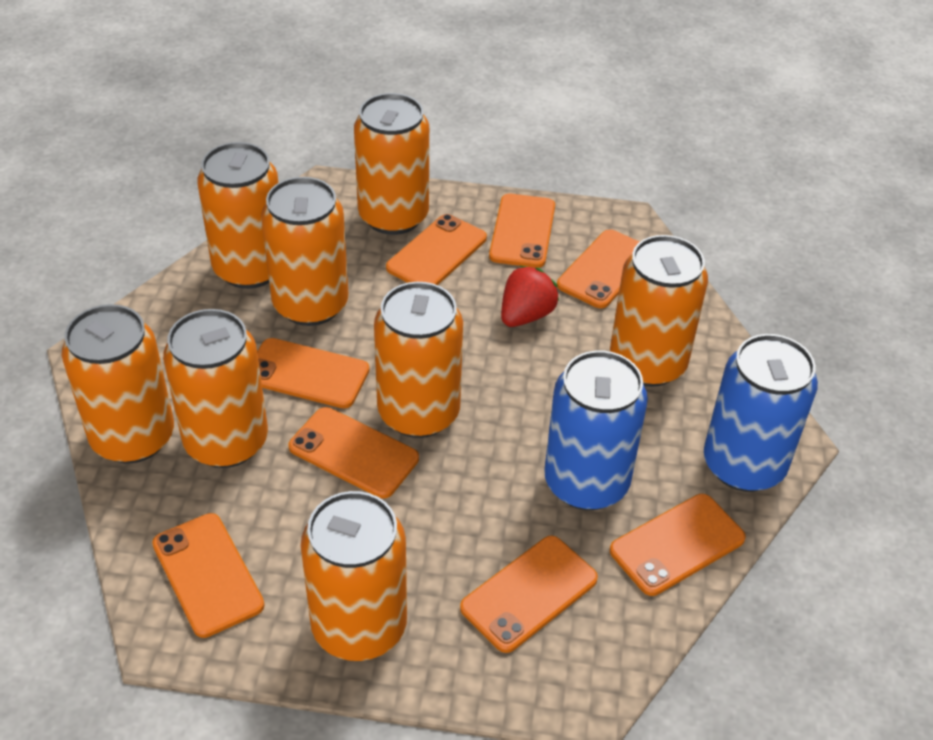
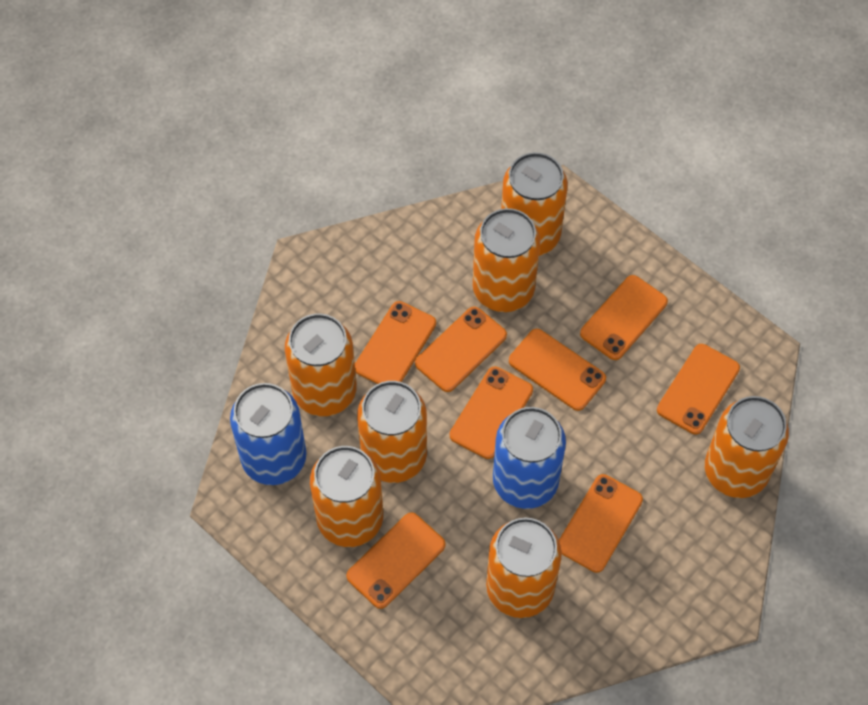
orange can: 8 -> 7
red strawberry: 1 -> 0

